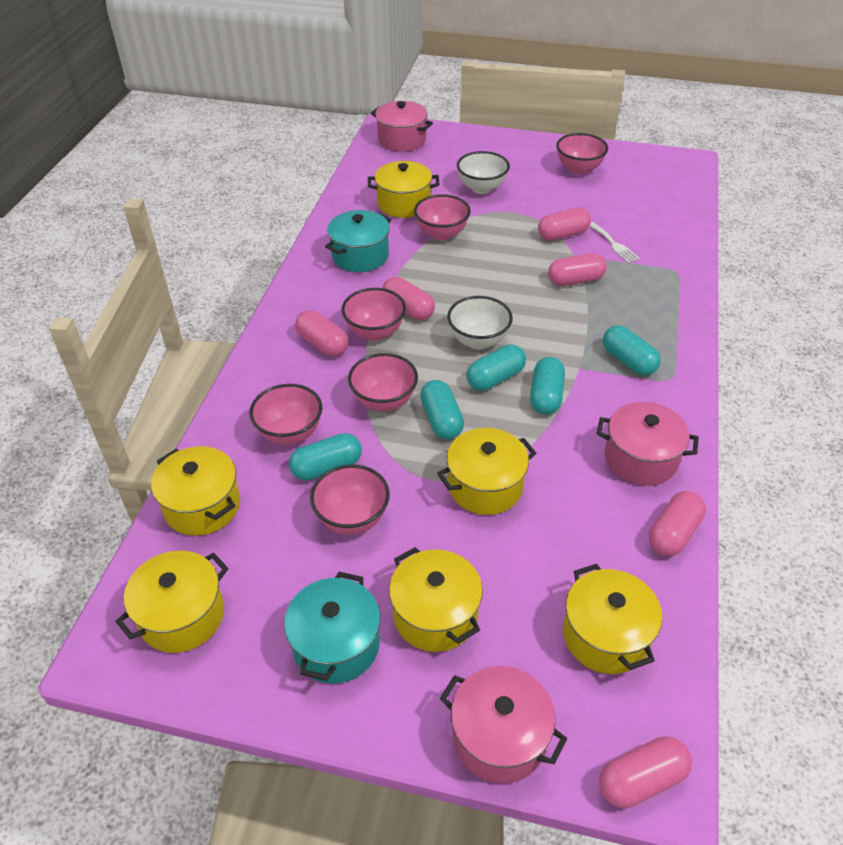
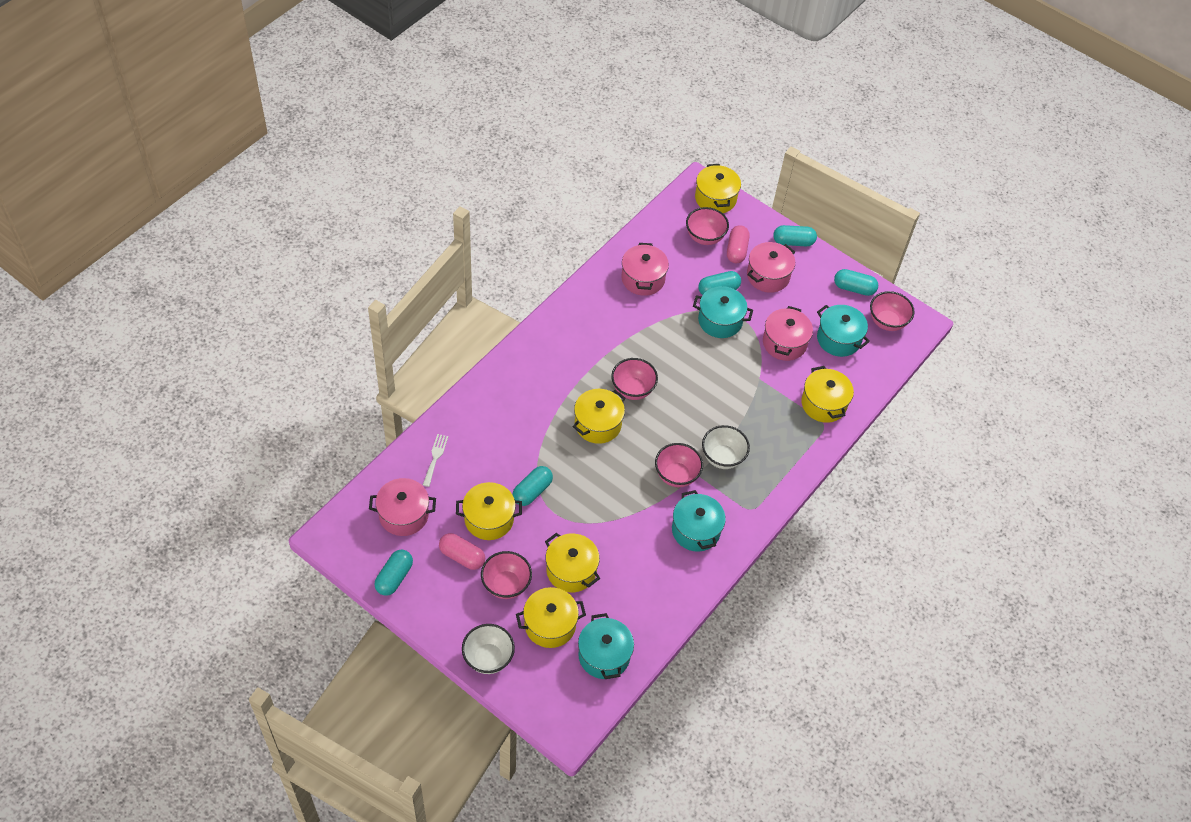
pink bowl: 6 -> 5
pink capsule: 6 -> 2
pink pot: 3 -> 4
turquoise pot: 2 -> 4

